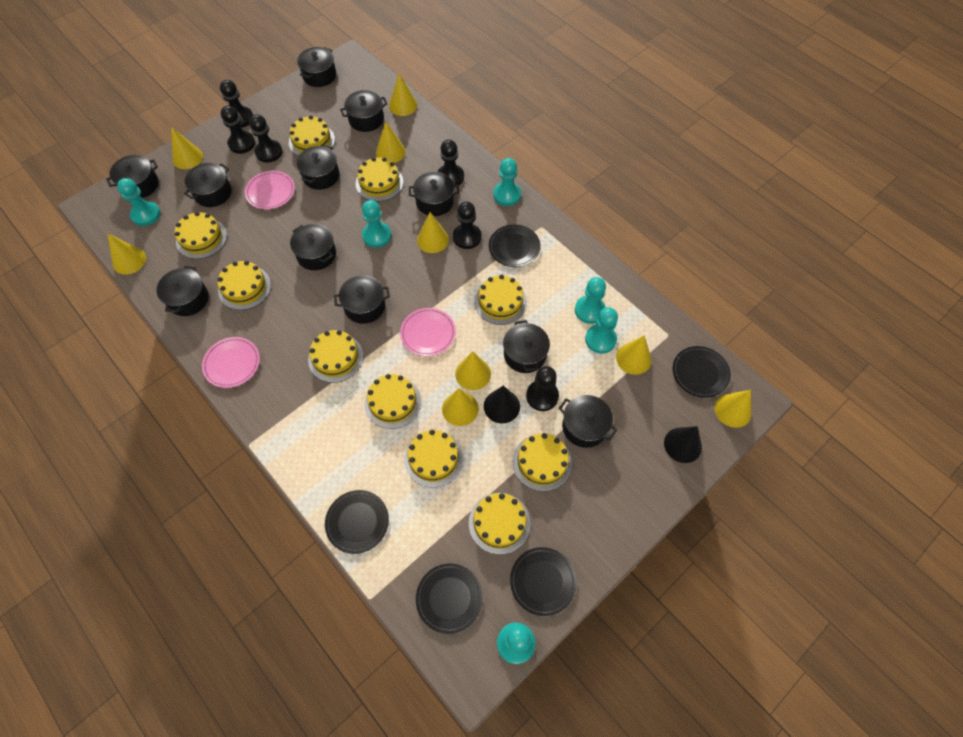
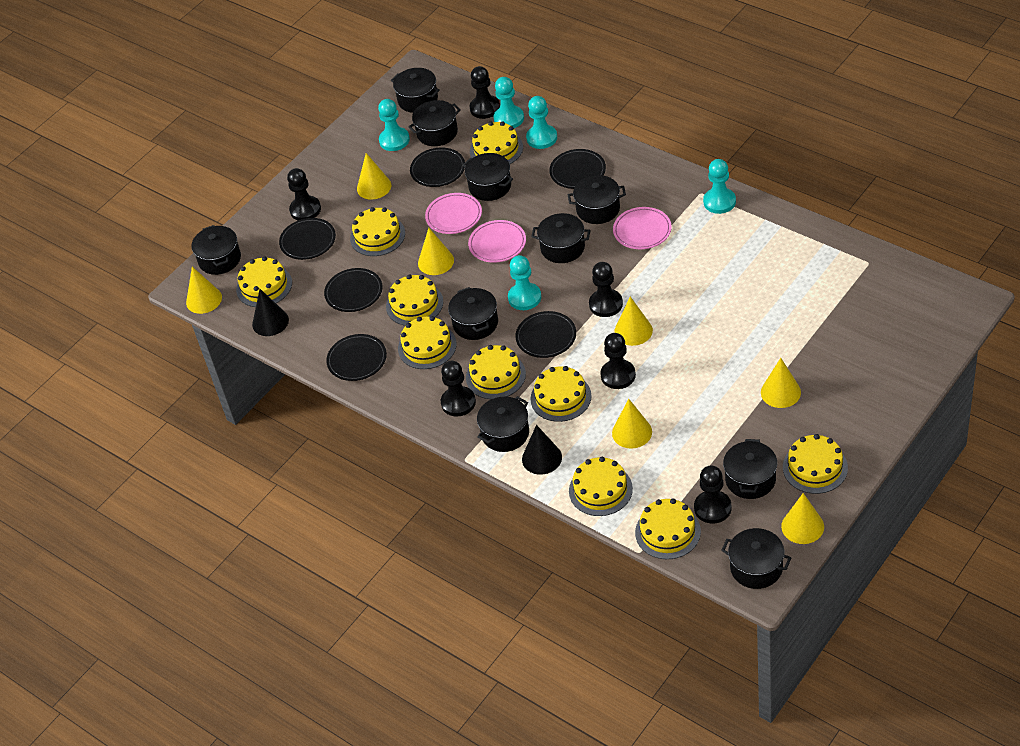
black plate: 5 -> 6
black pot: 11 -> 10
turquoise pawn: 6 -> 5
yellow cone: 9 -> 7

